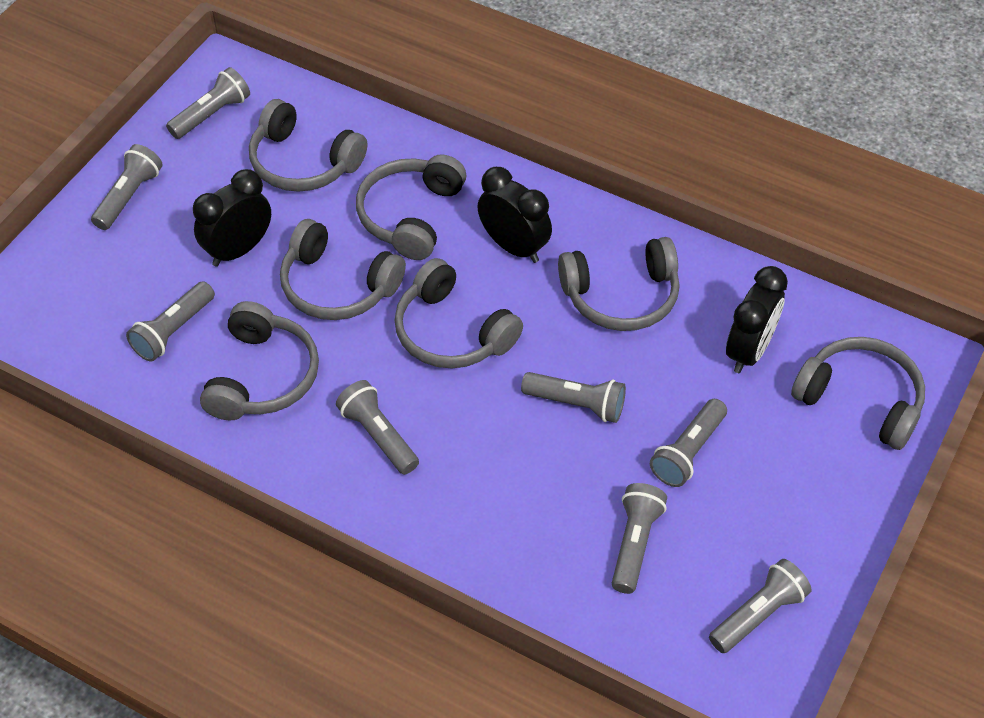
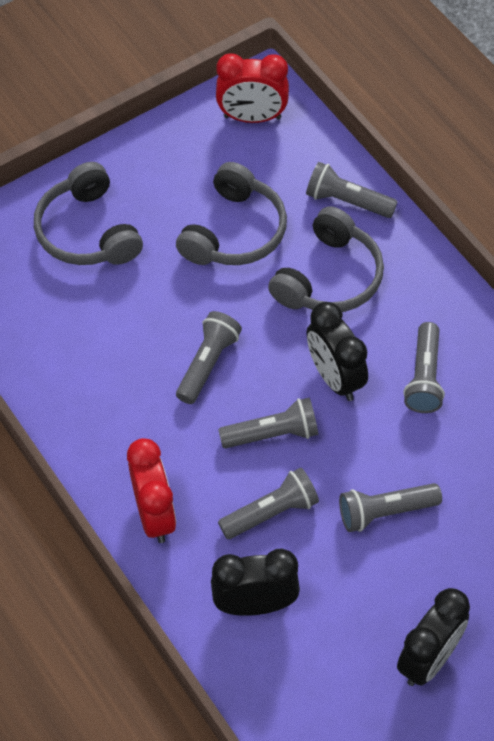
grey flashlight: 8 -> 6
grey headphones: 7 -> 3
red clock: 0 -> 2

